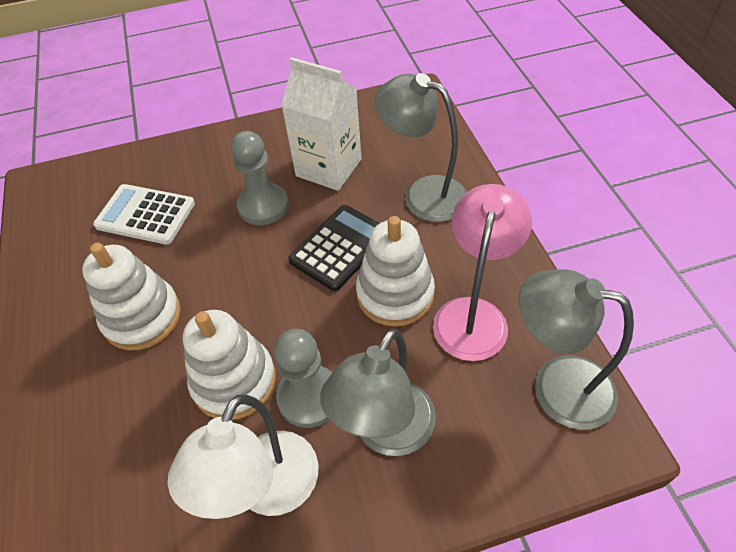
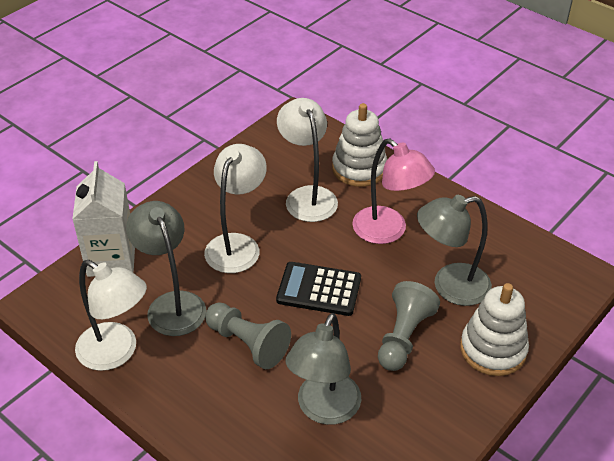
white calculator: 1 -> 0
white lamp: 1 -> 3
white stacking toy: 3 -> 2

